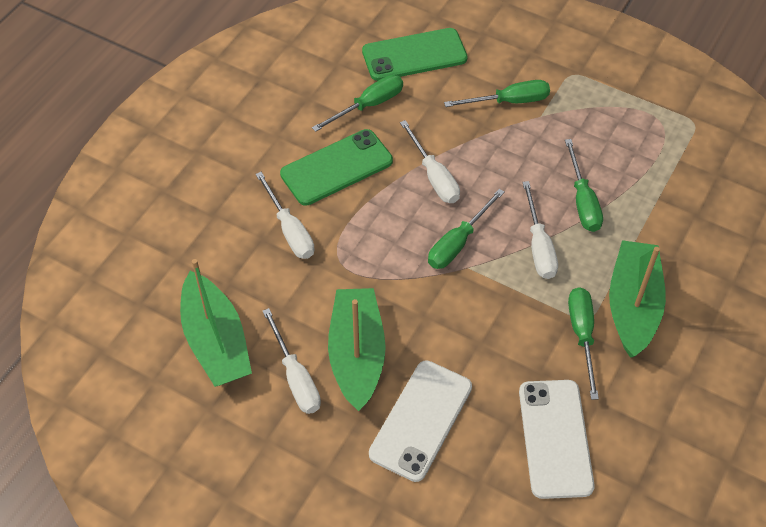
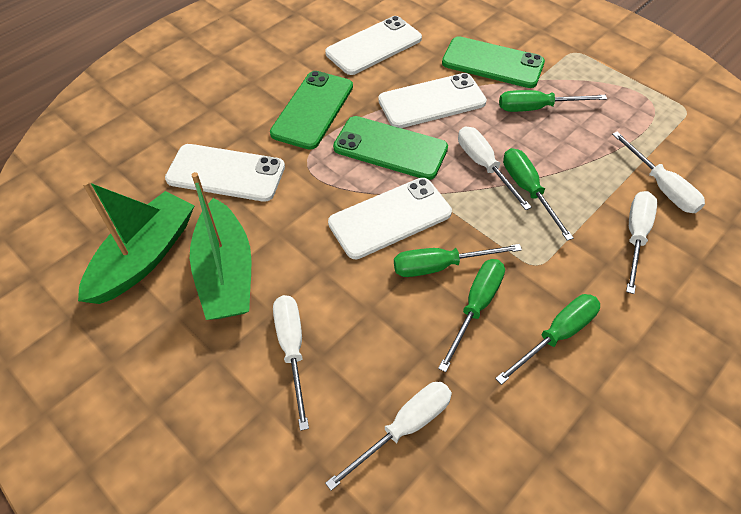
green boat: 3 -> 2
green phone: 2 -> 3
white phone: 2 -> 4
white screwdriver: 4 -> 5

